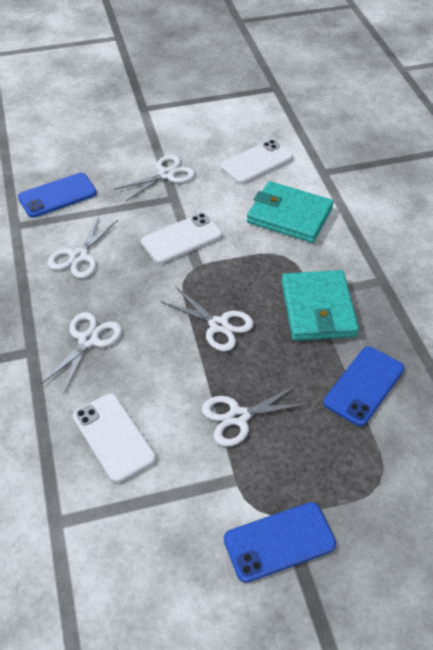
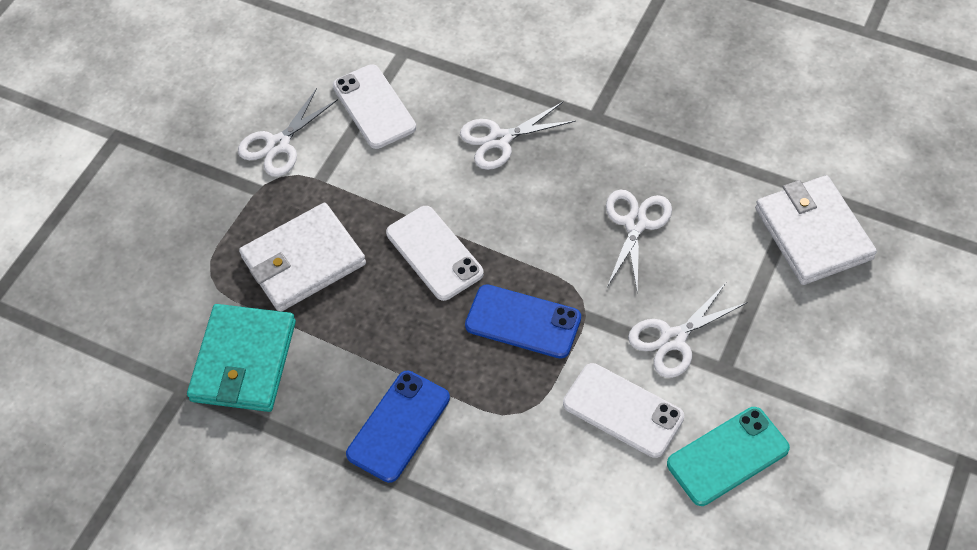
blue phone: 3 -> 2
turquoise phone: 0 -> 1
turquoise wallet: 2 -> 1
white scissors: 5 -> 4
white wallet: 0 -> 2

